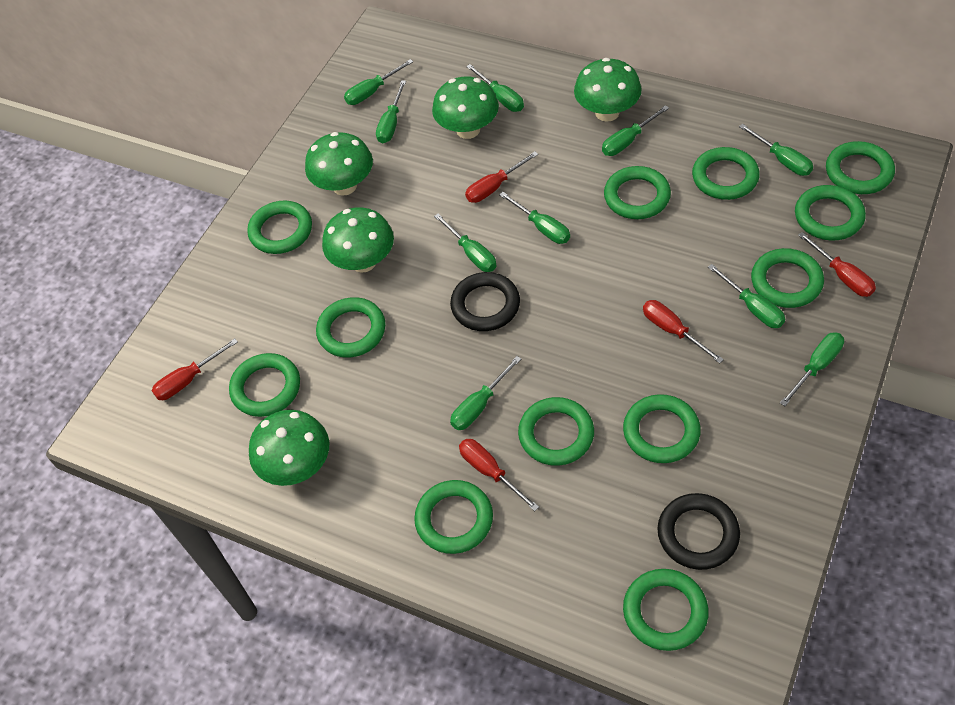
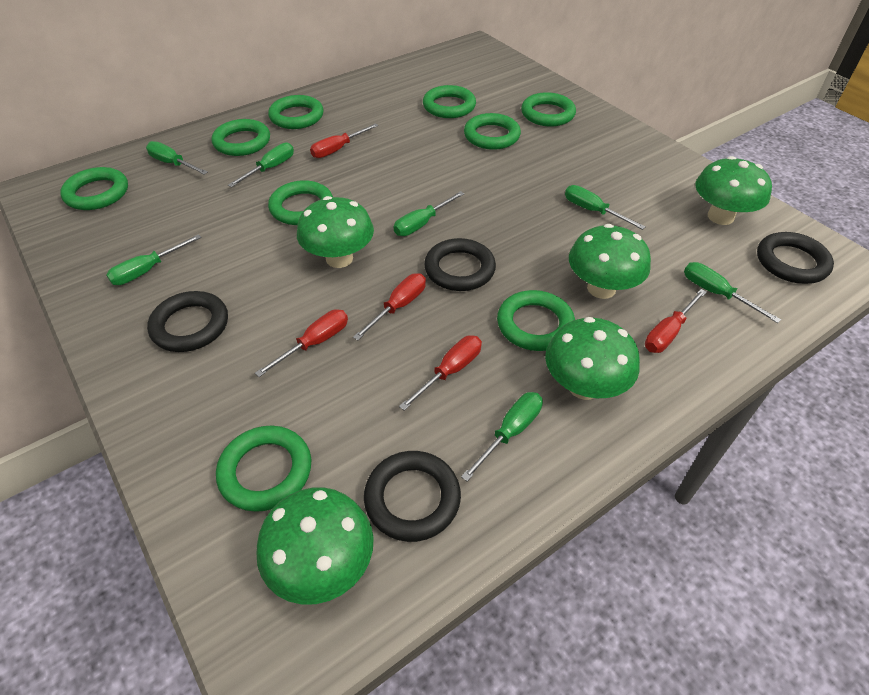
black ring: 2 -> 4
green ring: 12 -> 9
green screwdriver: 10 -> 7

